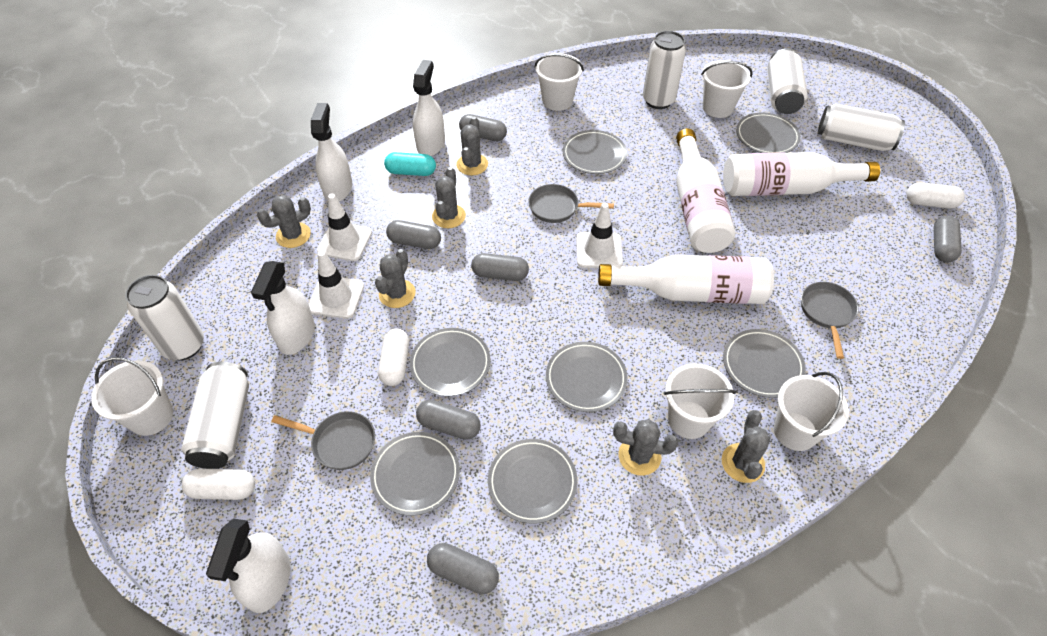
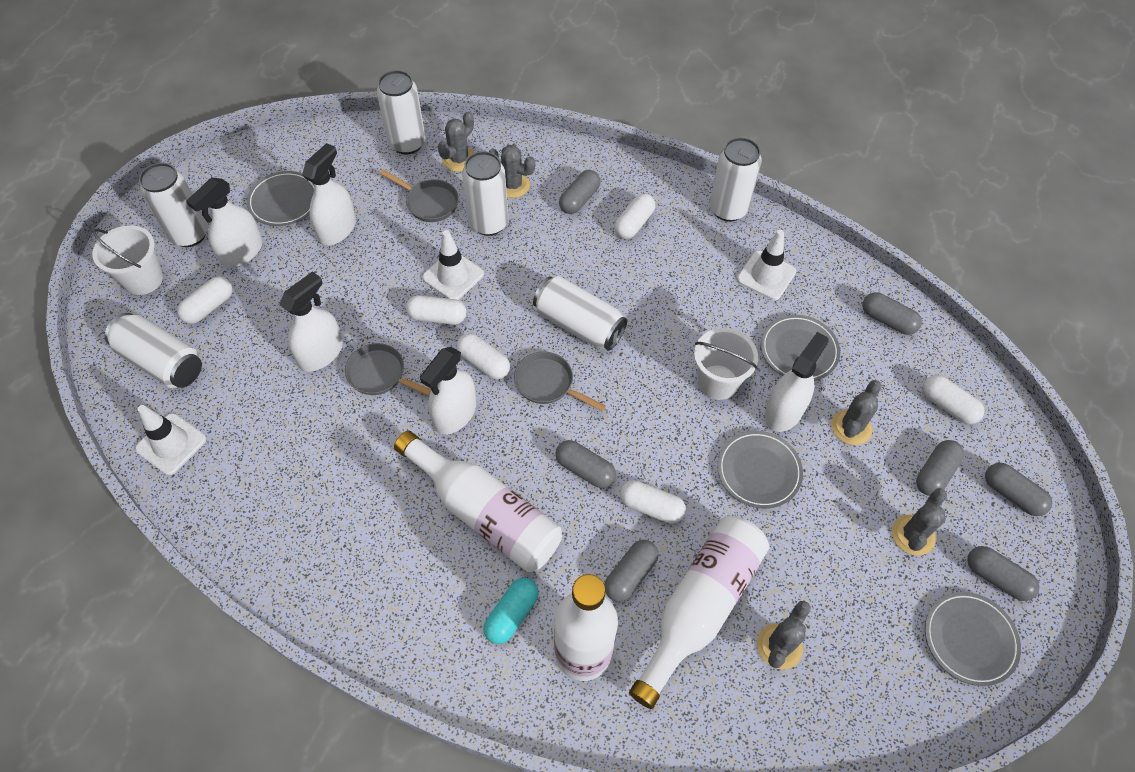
grey cactus: 6 -> 5
grey capsule: 6 -> 7
grey plate: 7 -> 4
white bucket: 5 -> 2
white can: 5 -> 6
white capsule: 3 -> 6
white spray bottle: 4 -> 5

